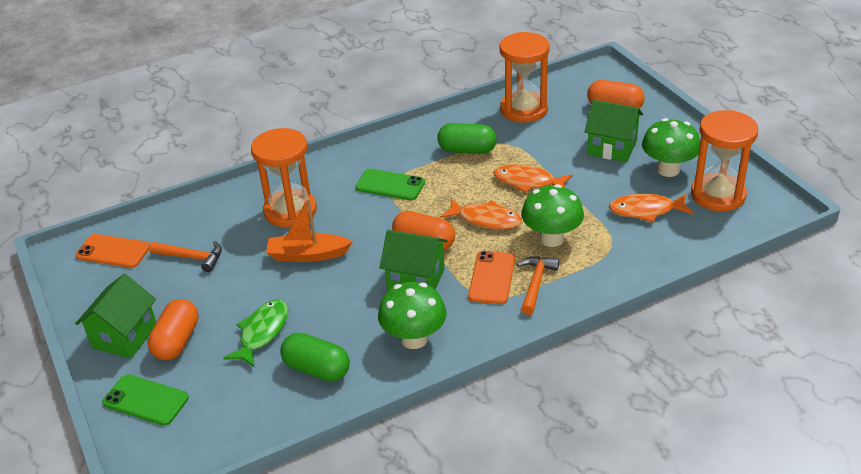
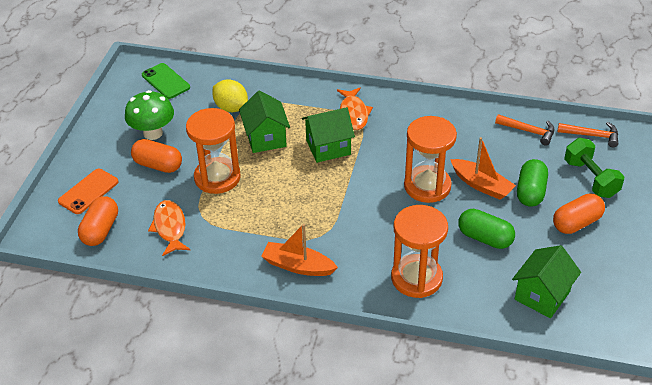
green dumbbell: 0 -> 1
green fish: 1 -> 0
green mushroom: 3 -> 1
green phone: 2 -> 1
orange boat: 1 -> 2
orange fish: 3 -> 2
orange phone: 2 -> 1
yellow lemon: 0 -> 1

